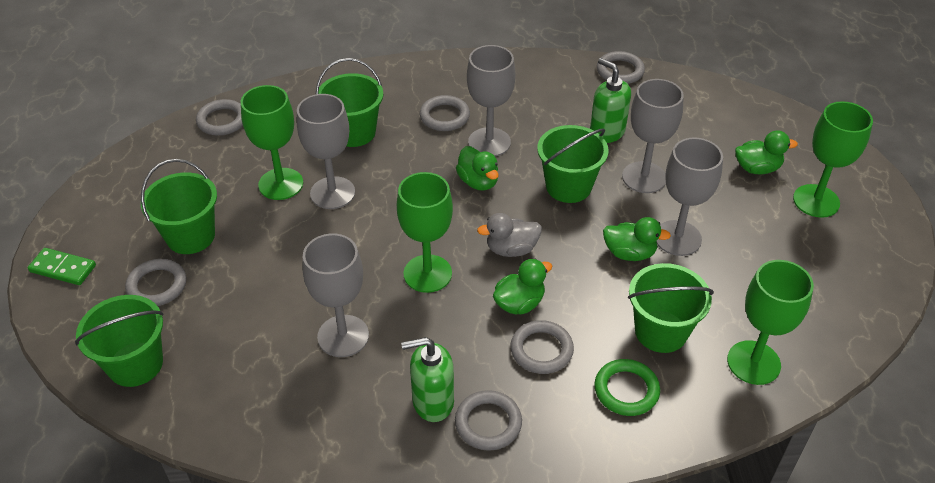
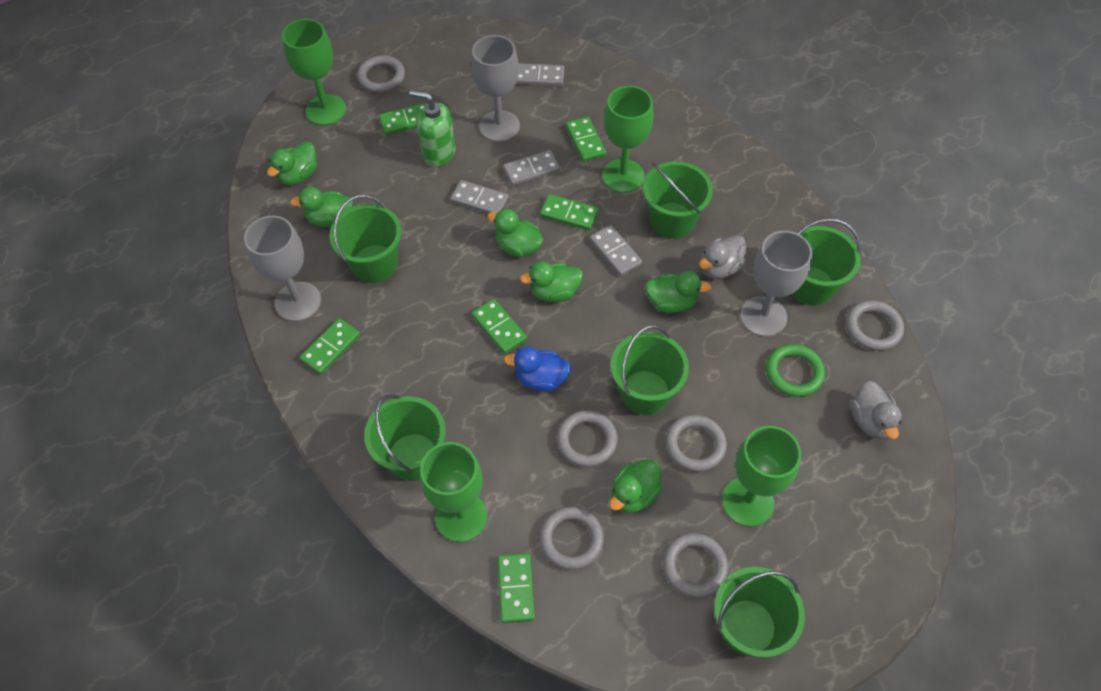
blue duck: 0 -> 1
green bucket: 5 -> 6
green domino: 1 -> 6
green duck: 4 -> 6
green soap dispenser: 2 -> 1
grey domino: 0 -> 4
grey duck: 1 -> 2
grey goblet: 5 -> 3

